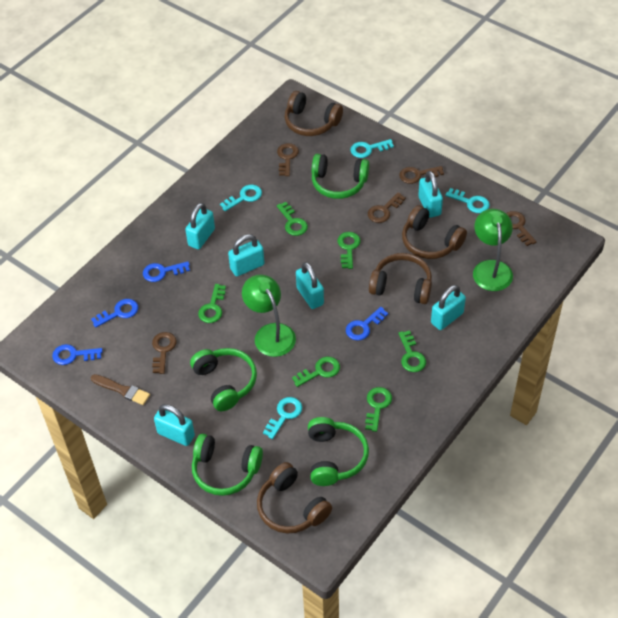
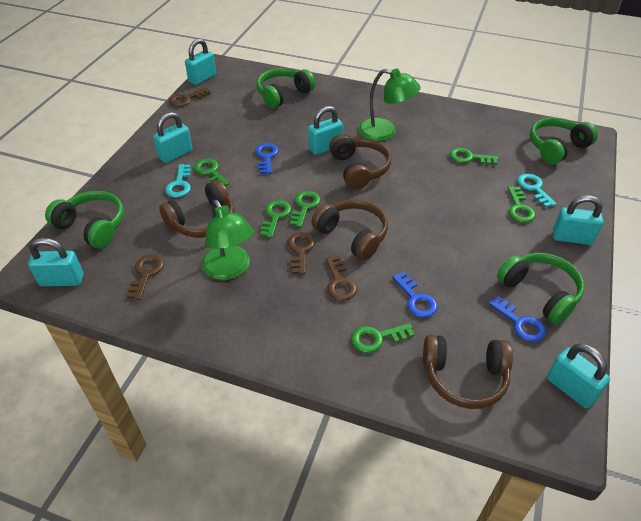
blue key: 4 -> 3
brown brush: 1 -> 0
brown key: 5 -> 4
turquoise key: 4 -> 2

